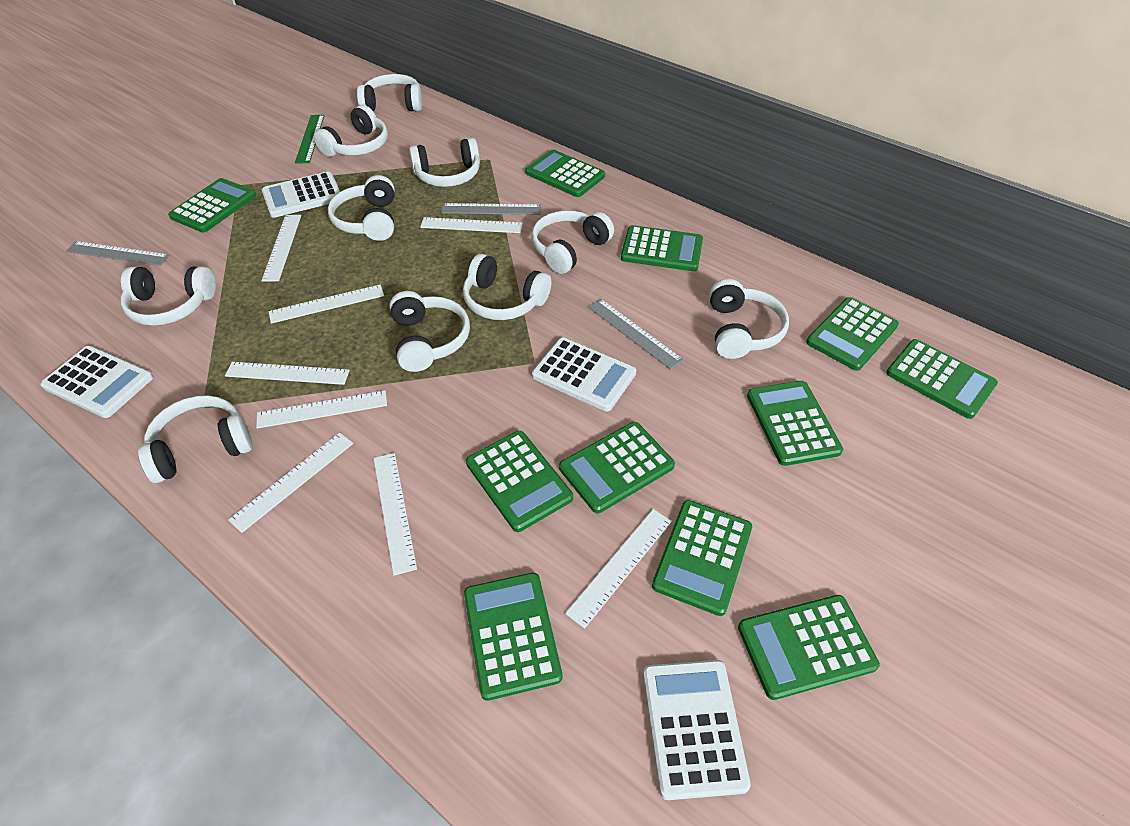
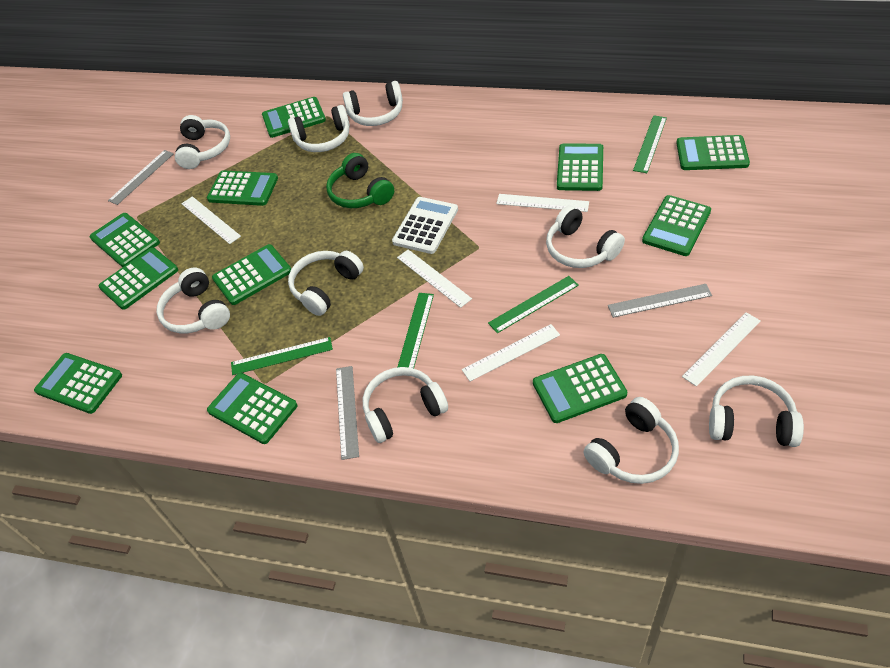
green headphones: 0 -> 1
green ruler: 1 -> 4
white calculator: 4 -> 1
white headphones: 10 -> 9
white ruler: 8 -> 5

